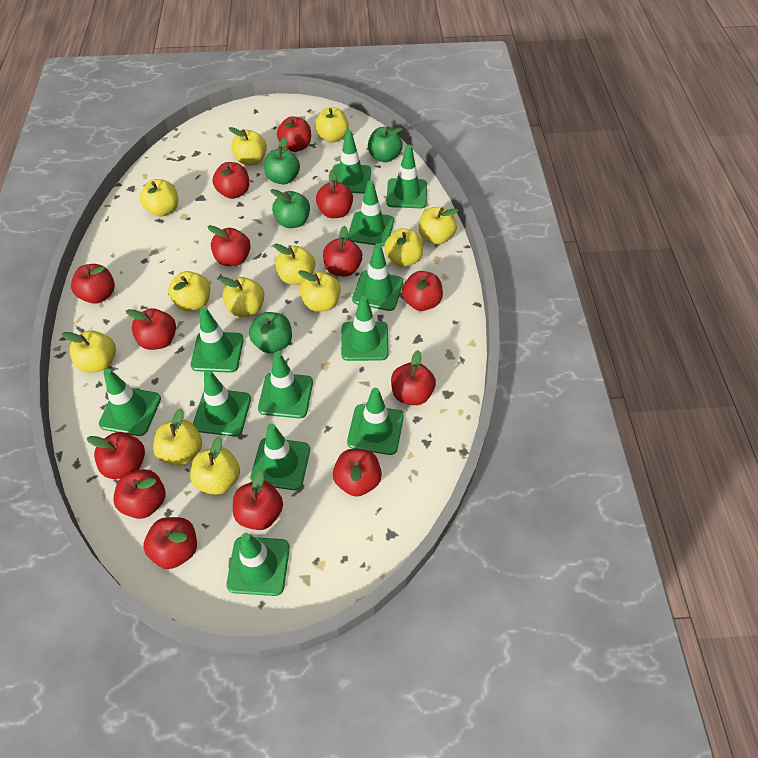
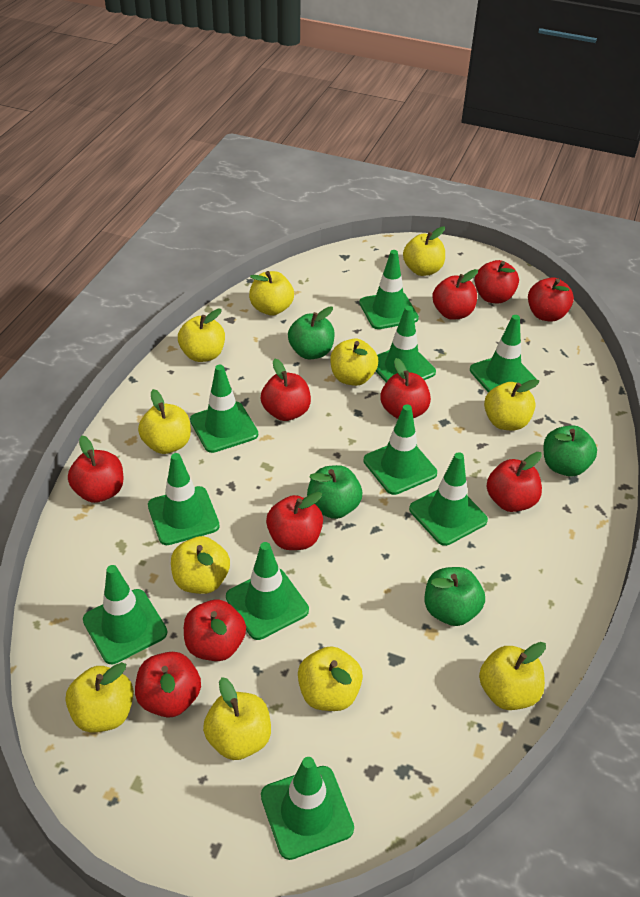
green traffic cone: 12 -> 10
red apple: 14 -> 10
yellow apple: 12 -> 11

